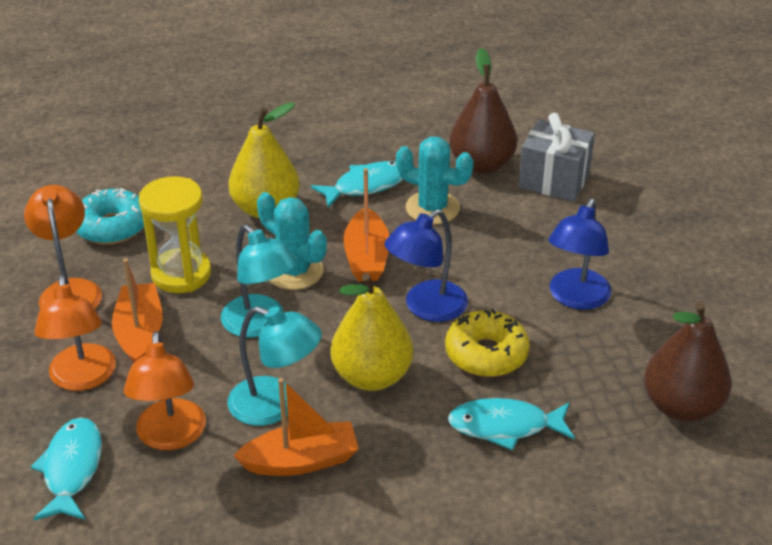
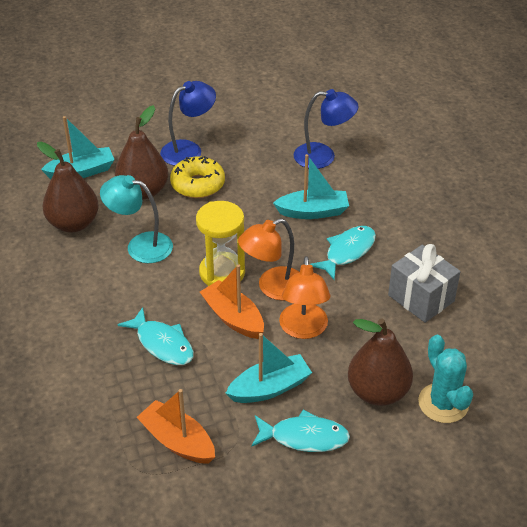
brown pear: 2 -> 3
orange boat: 3 -> 2
orange lamp: 3 -> 2
turquoise boat: 0 -> 3
turquoise cactus: 2 -> 1
turquoise donut: 1 -> 0
turquoise lamp: 2 -> 1
yellow pear: 2 -> 0

